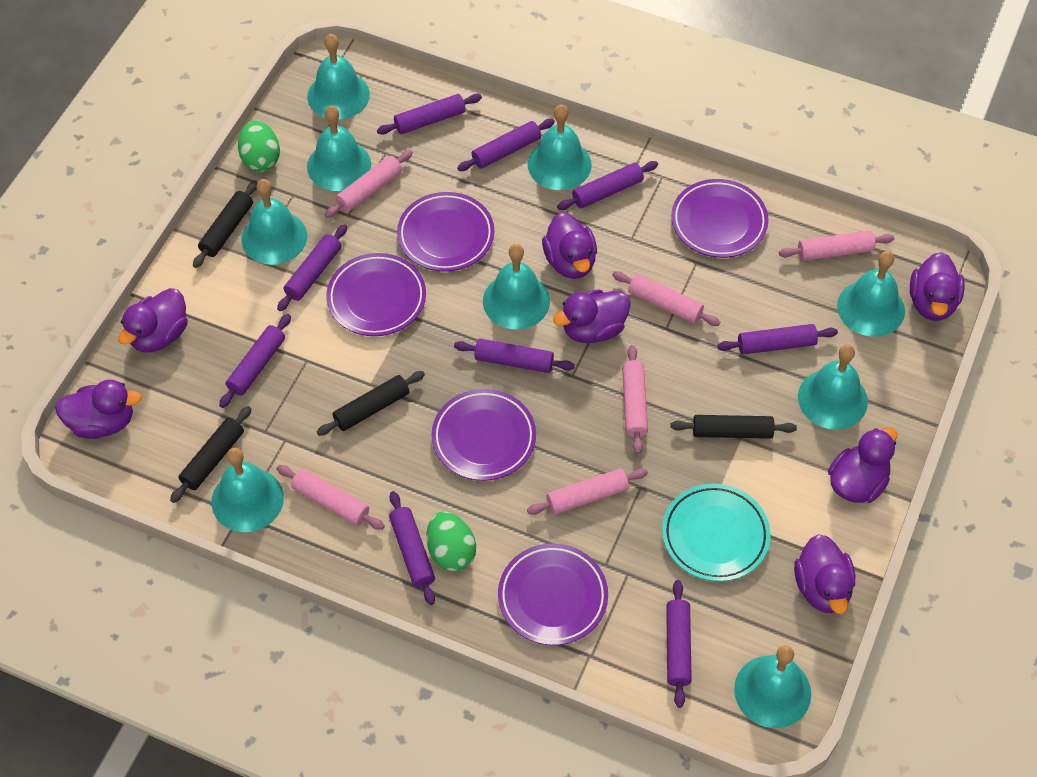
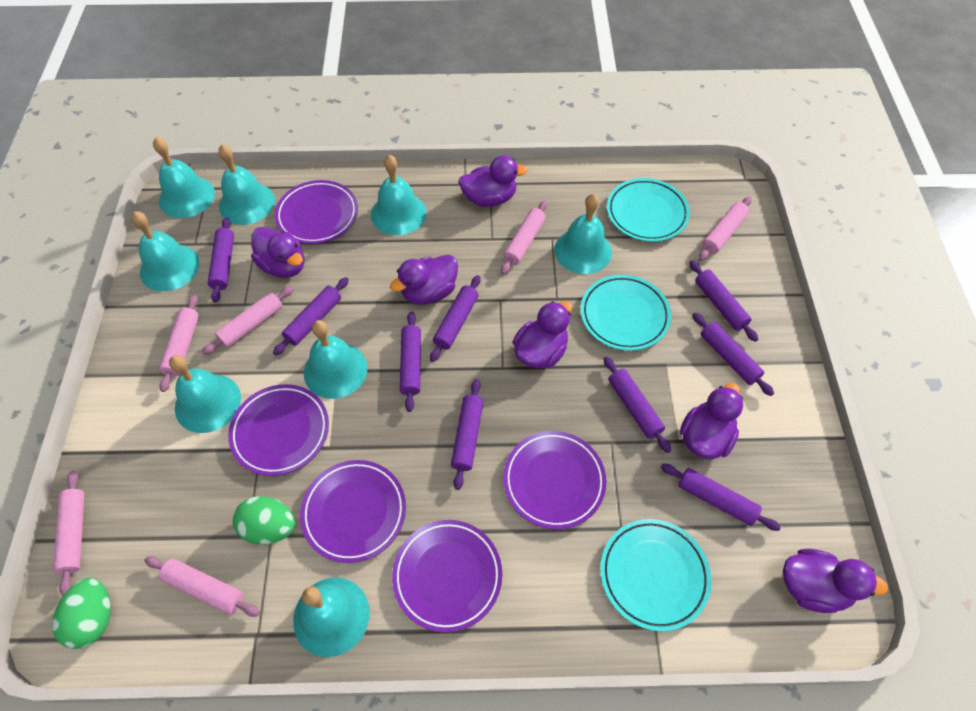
black rolling pin: 4 -> 0
purple duck: 7 -> 6
turquoise bell: 9 -> 8
turquoise plate: 1 -> 3

